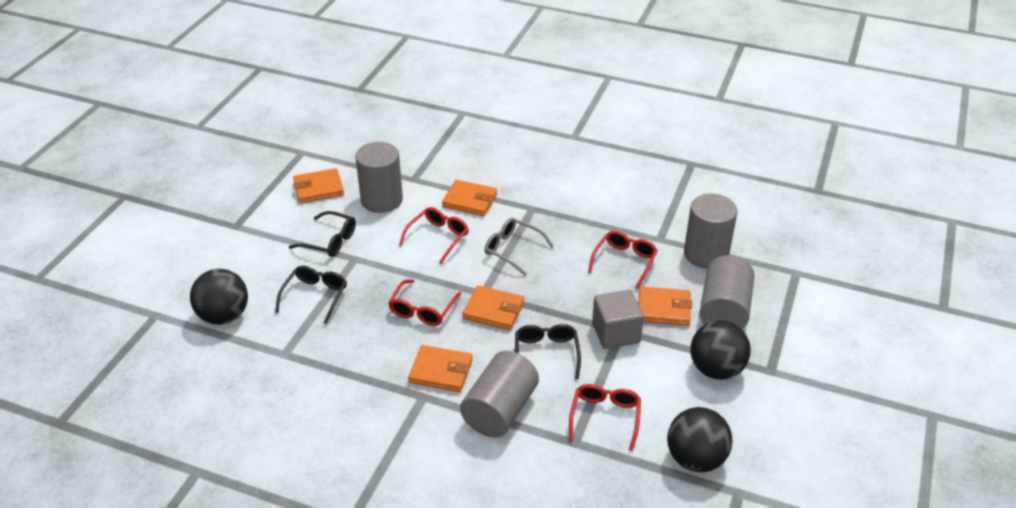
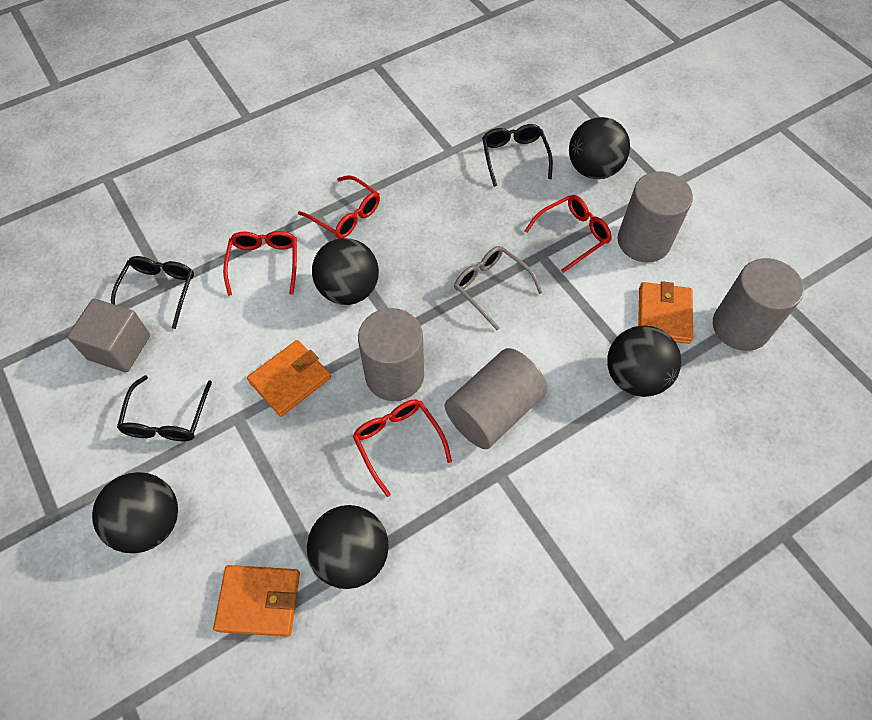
black ball: 3 -> 5
orange wallet: 5 -> 3

